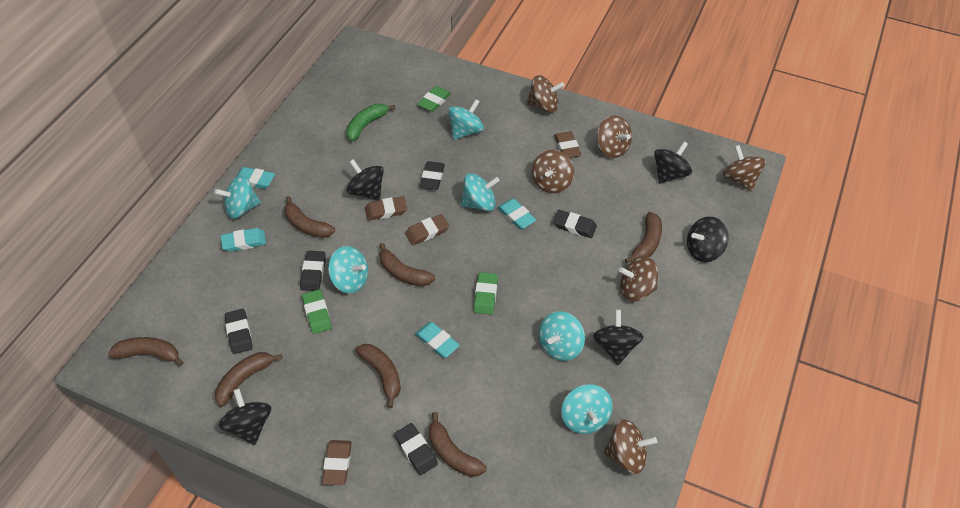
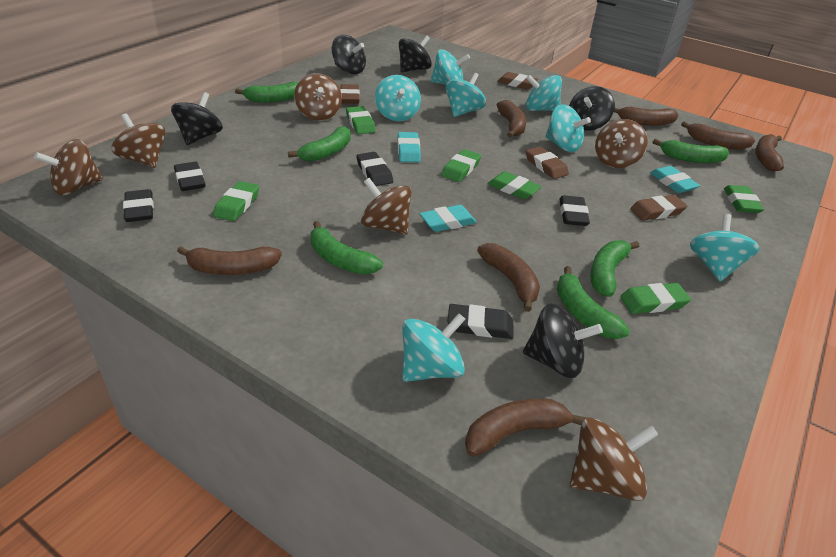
green banana: 1 -> 6
green eraser: 3 -> 6
turquoise eraser: 4 -> 3
turquoise spinning top: 6 -> 7

